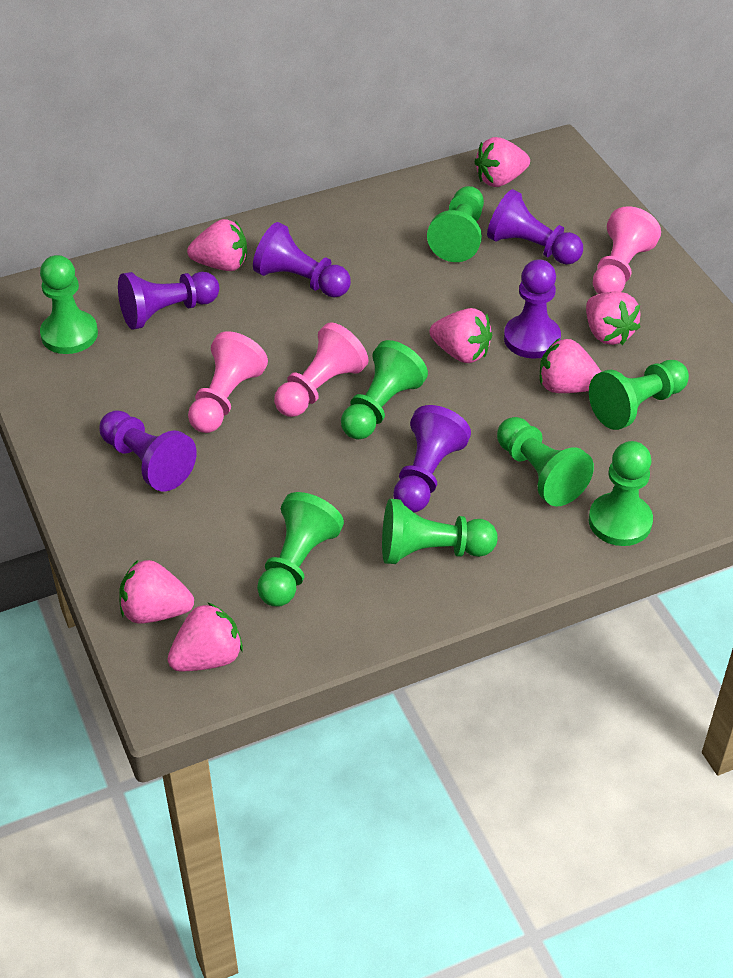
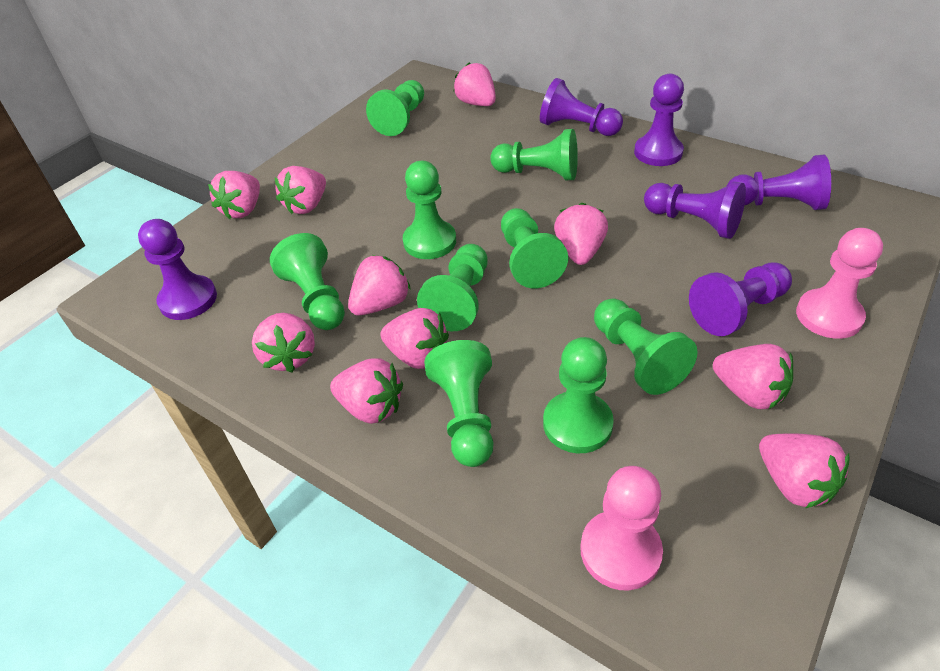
green pawn: 8 -> 9
pink pawn: 3 -> 2
pink strawberry: 7 -> 10

